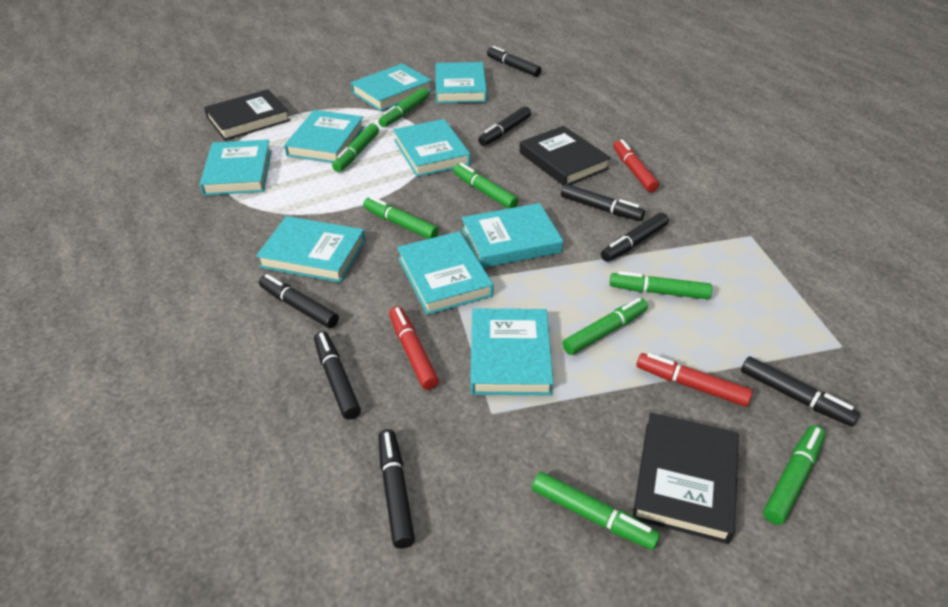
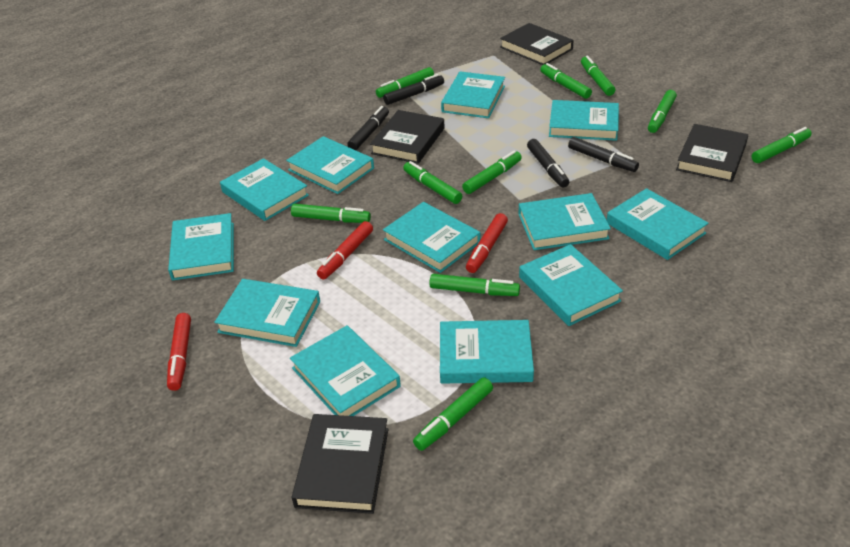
black book: 3 -> 4
black marker: 8 -> 4
green marker: 8 -> 10
turquoise book: 9 -> 12

